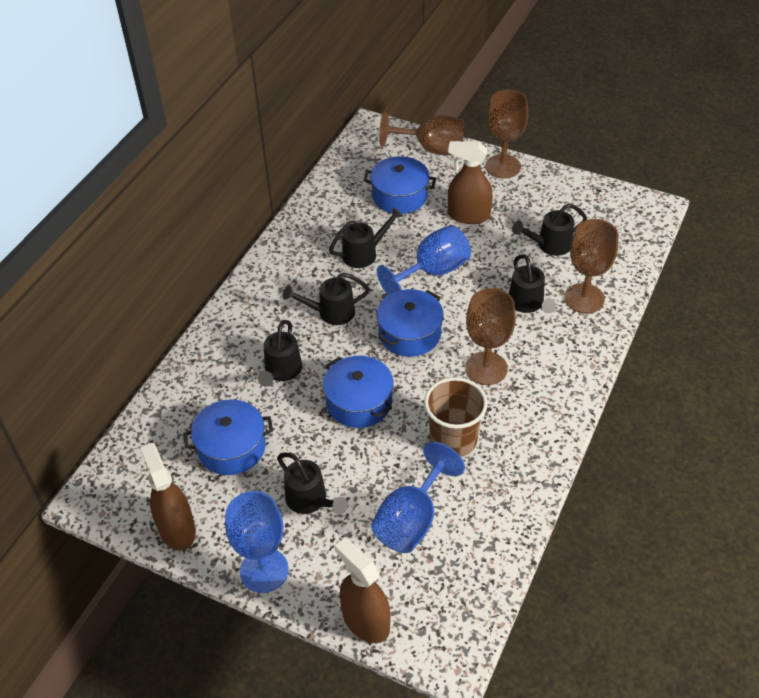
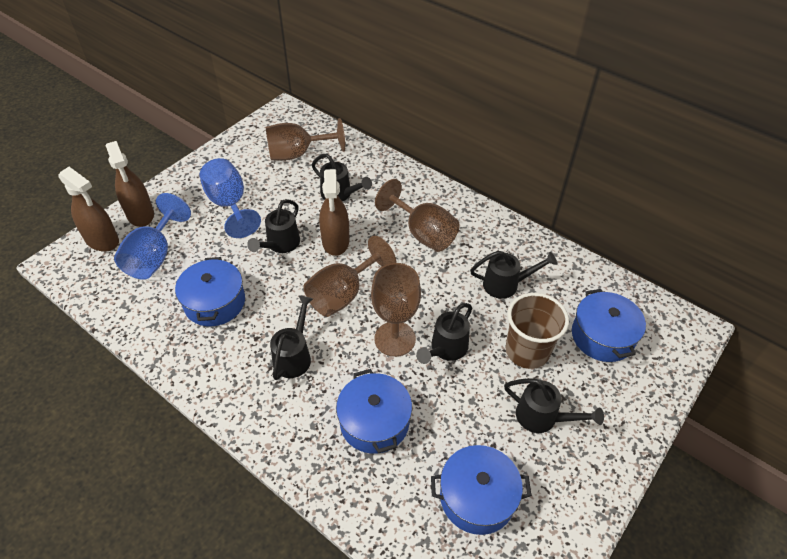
blue goblet: 3 -> 2

